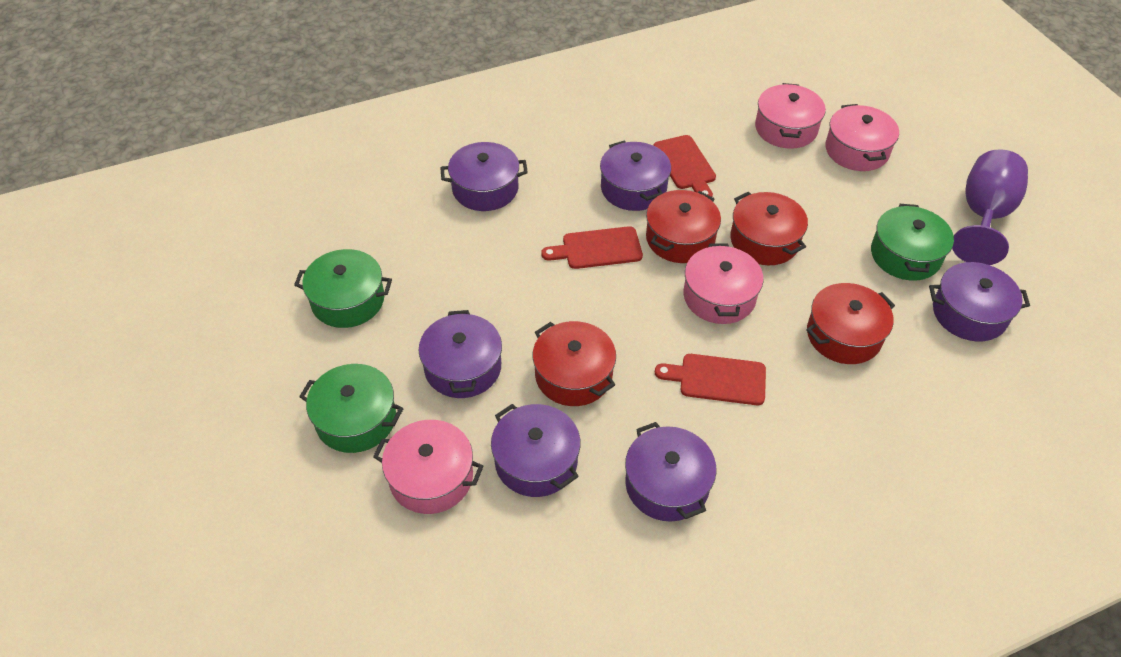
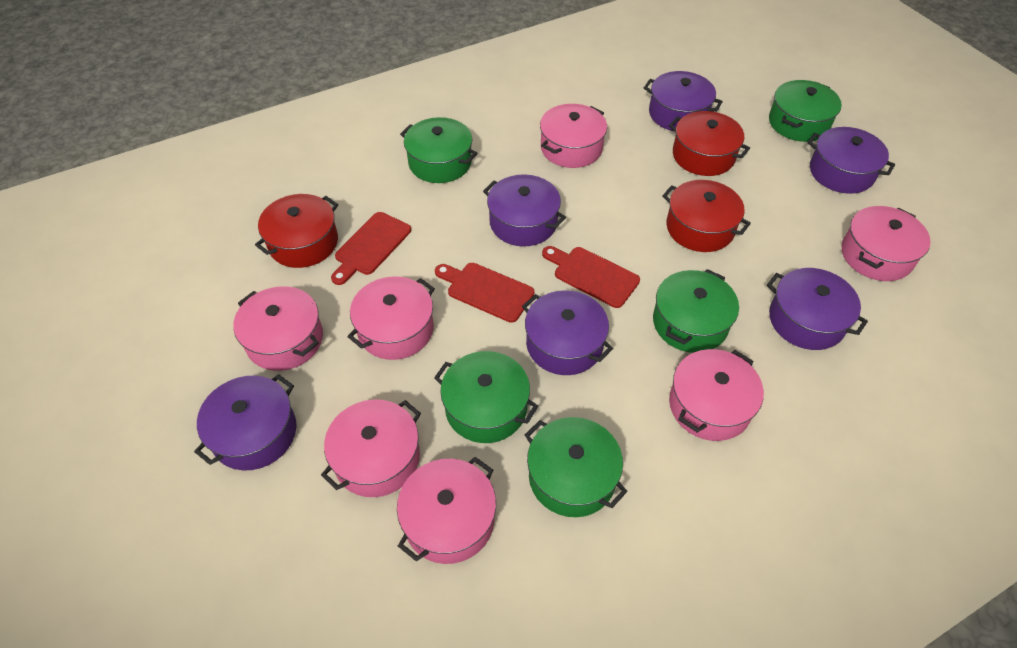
green pot: 3 -> 5
pink pot: 4 -> 7
purple goblet: 1 -> 0
red pot: 4 -> 3

